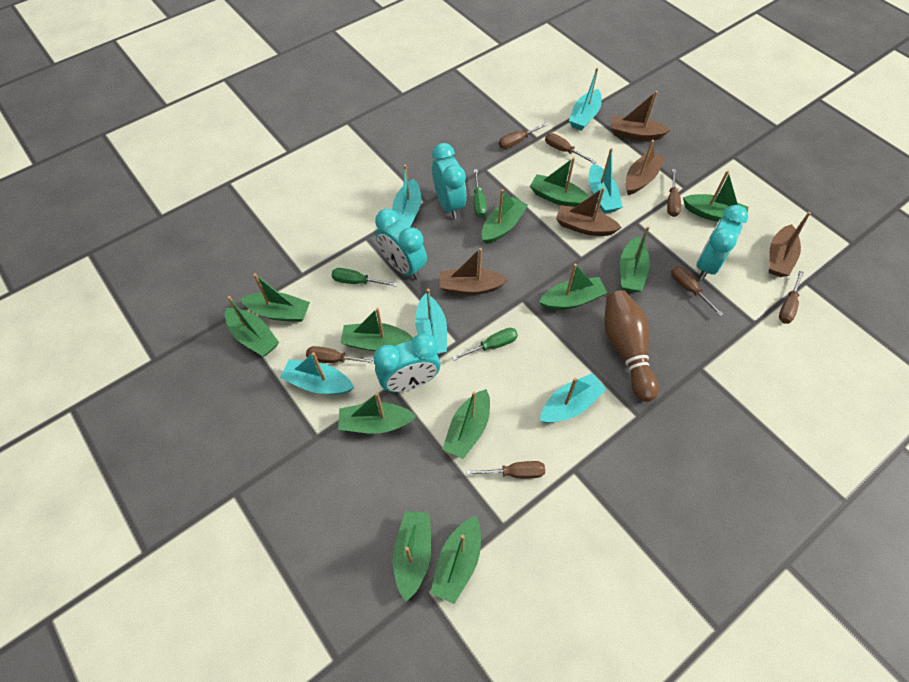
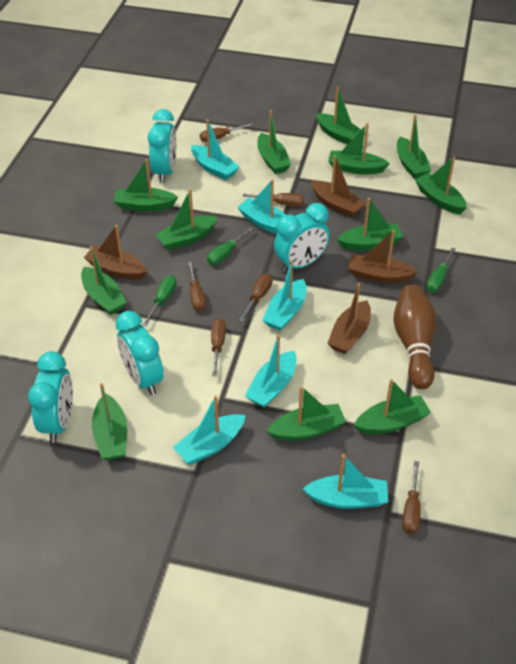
brown boat: 5 -> 4
brown screwdriver: 7 -> 6

